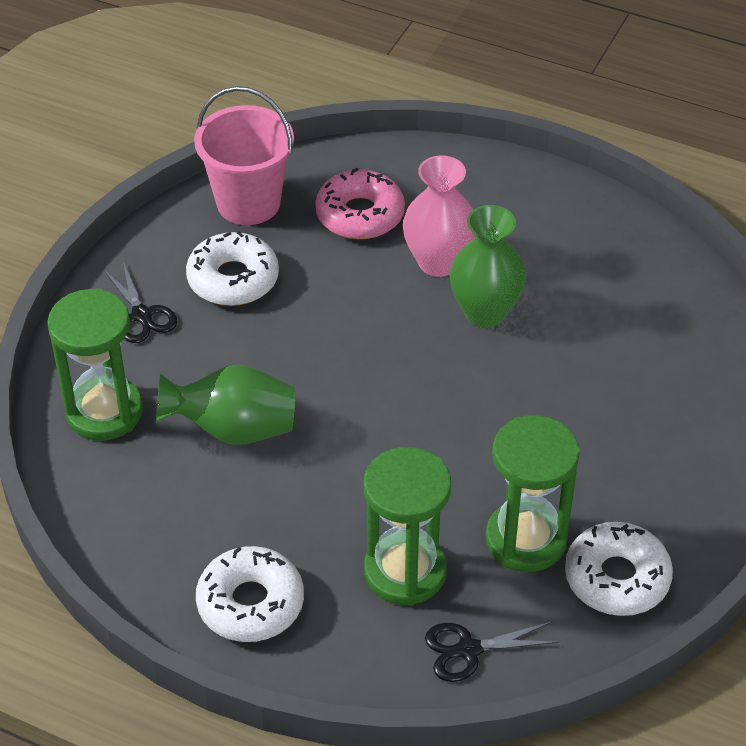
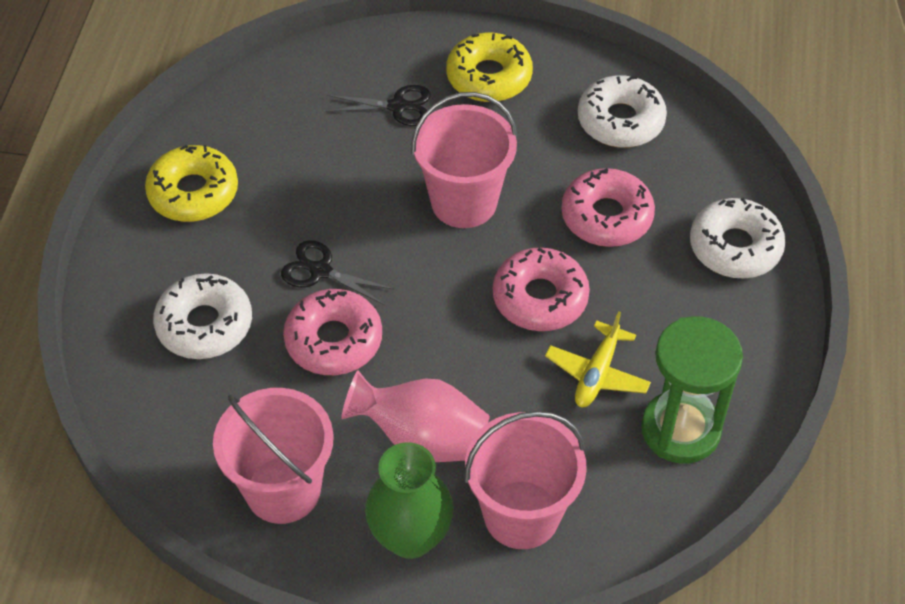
green hourglass: 3 -> 1
green vase: 2 -> 1
pink bucket: 1 -> 3
pink donut: 1 -> 3
yellow donut: 0 -> 2
yellow plane: 0 -> 1

